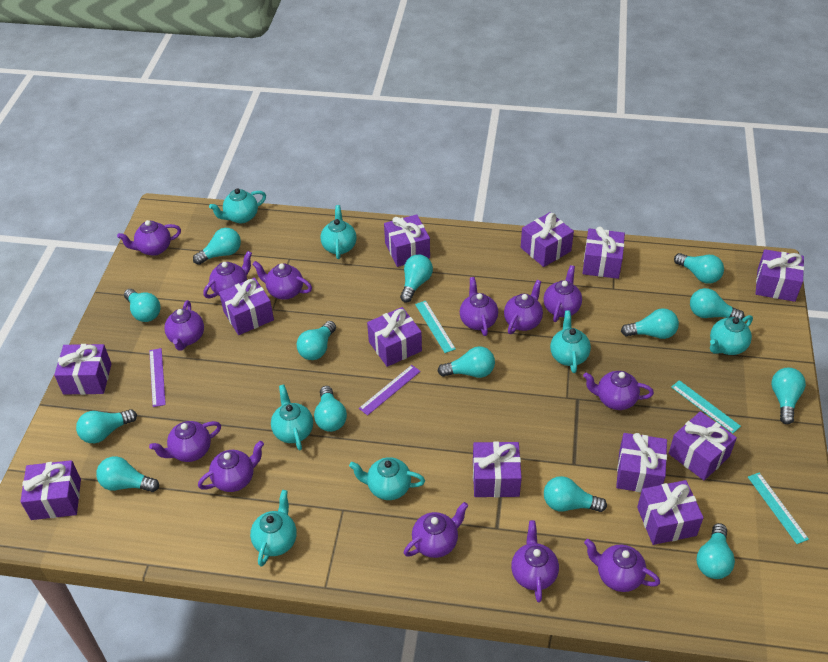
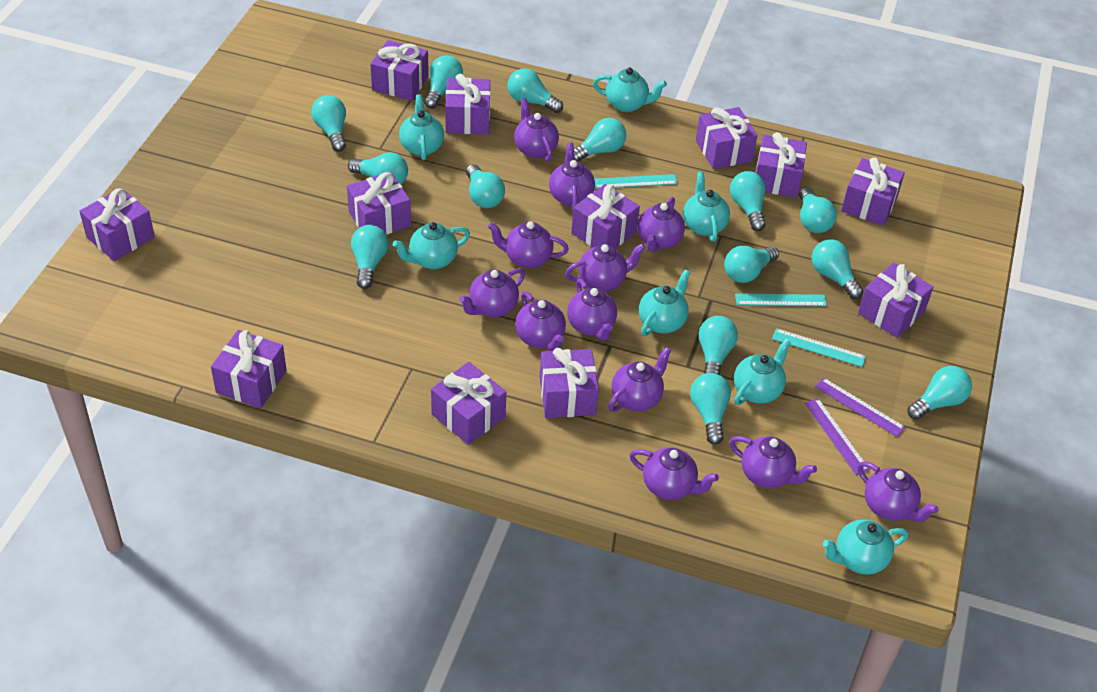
purple teapot: 13 -> 12

